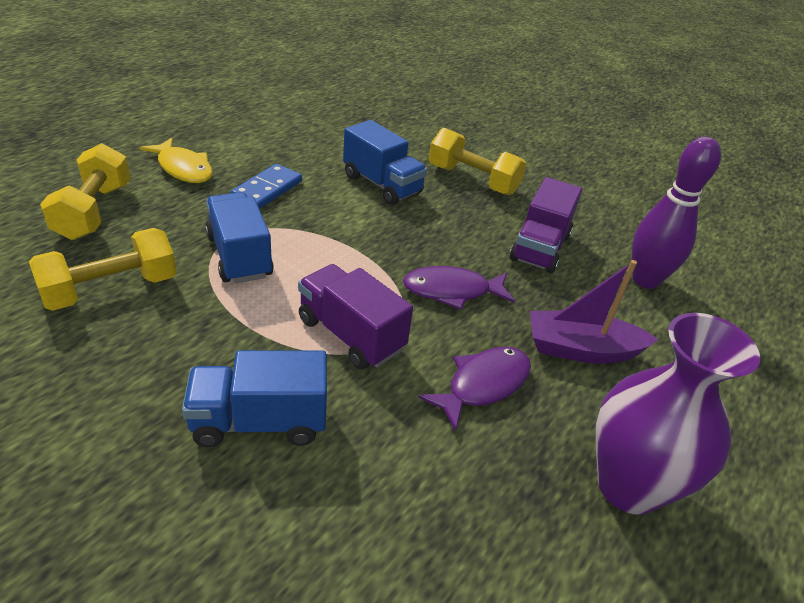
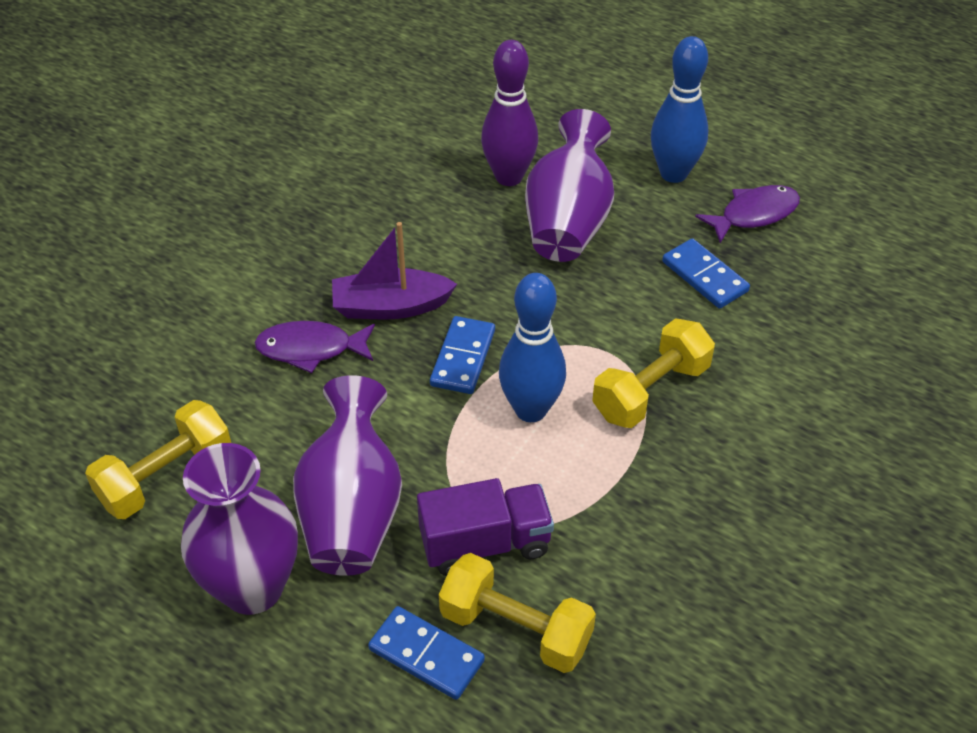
blue bowling pin: 0 -> 2
blue domino: 1 -> 3
blue truck: 3 -> 0
purple truck: 2 -> 1
purple vase: 1 -> 3
yellow fish: 1 -> 0

